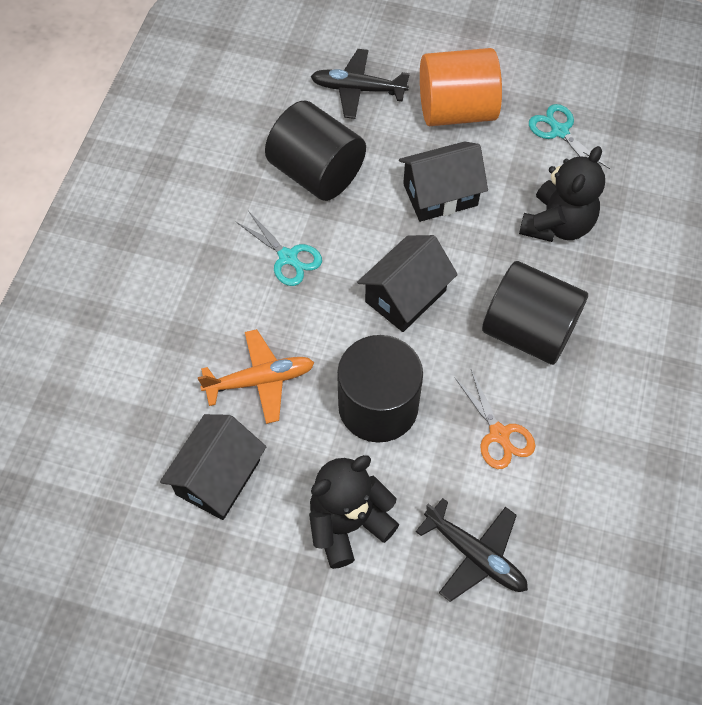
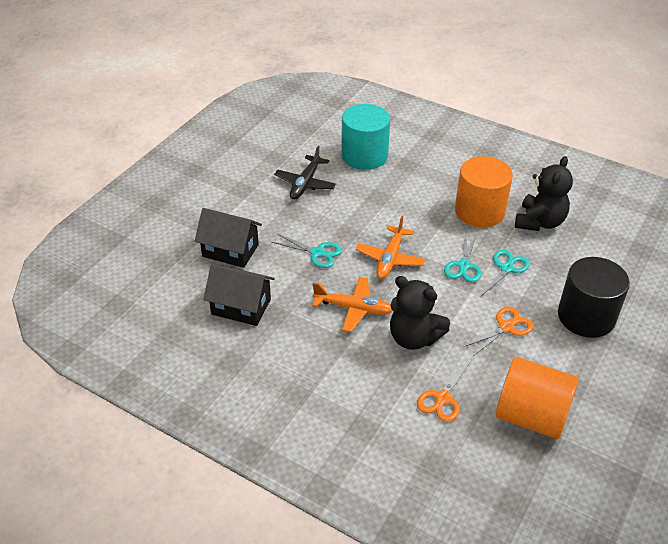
black cylinder: 3 -> 1
black house: 3 -> 2
black plane: 2 -> 1
orange cylinder: 1 -> 2
orange plane: 1 -> 2
orange scissors: 1 -> 2
turquoise cylinder: 0 -> 1
turquoise scissors: 2 -> 3

